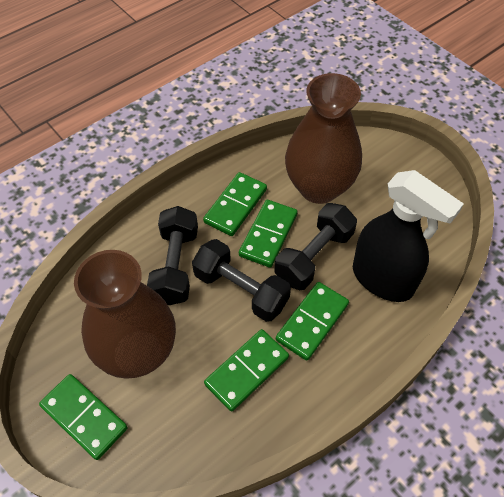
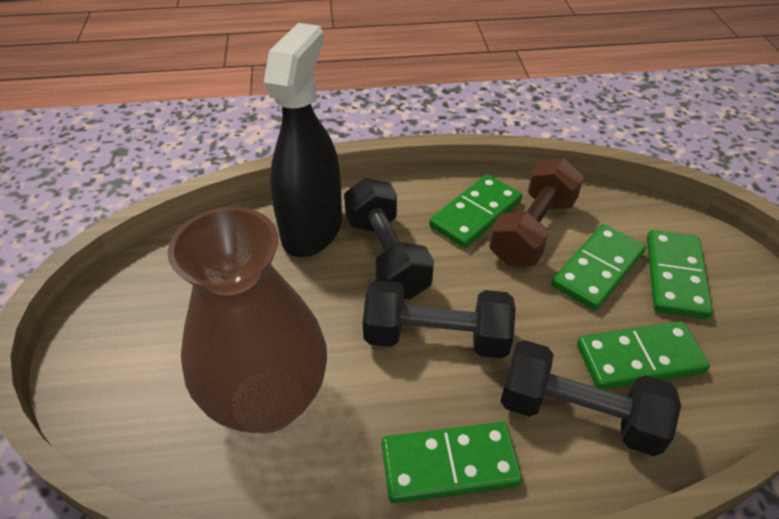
brown dumbbell: 0 -> 1
brown vase: 2 -> 1

